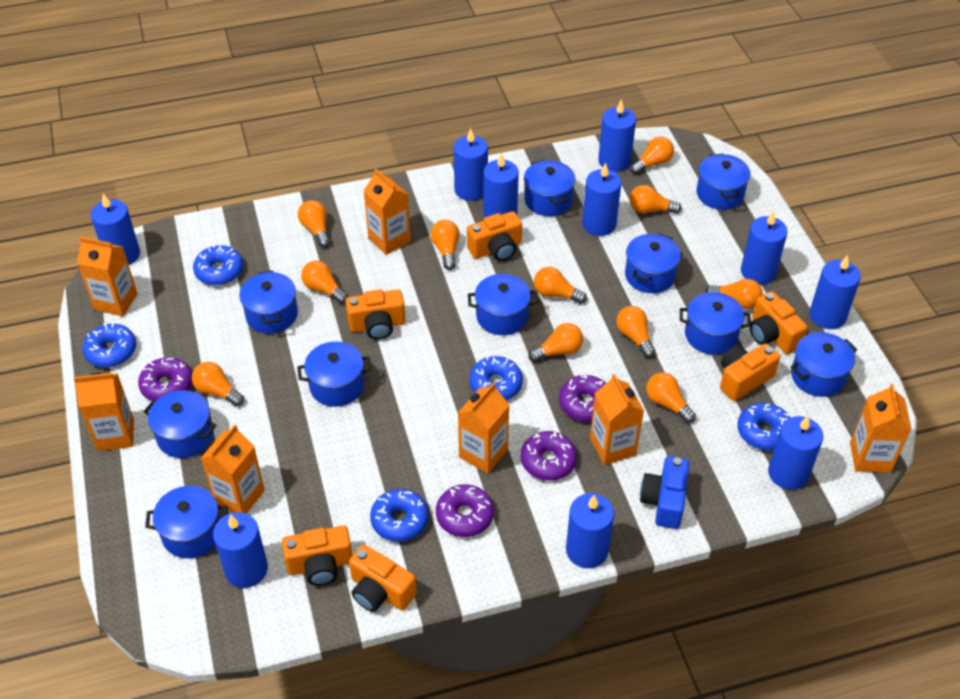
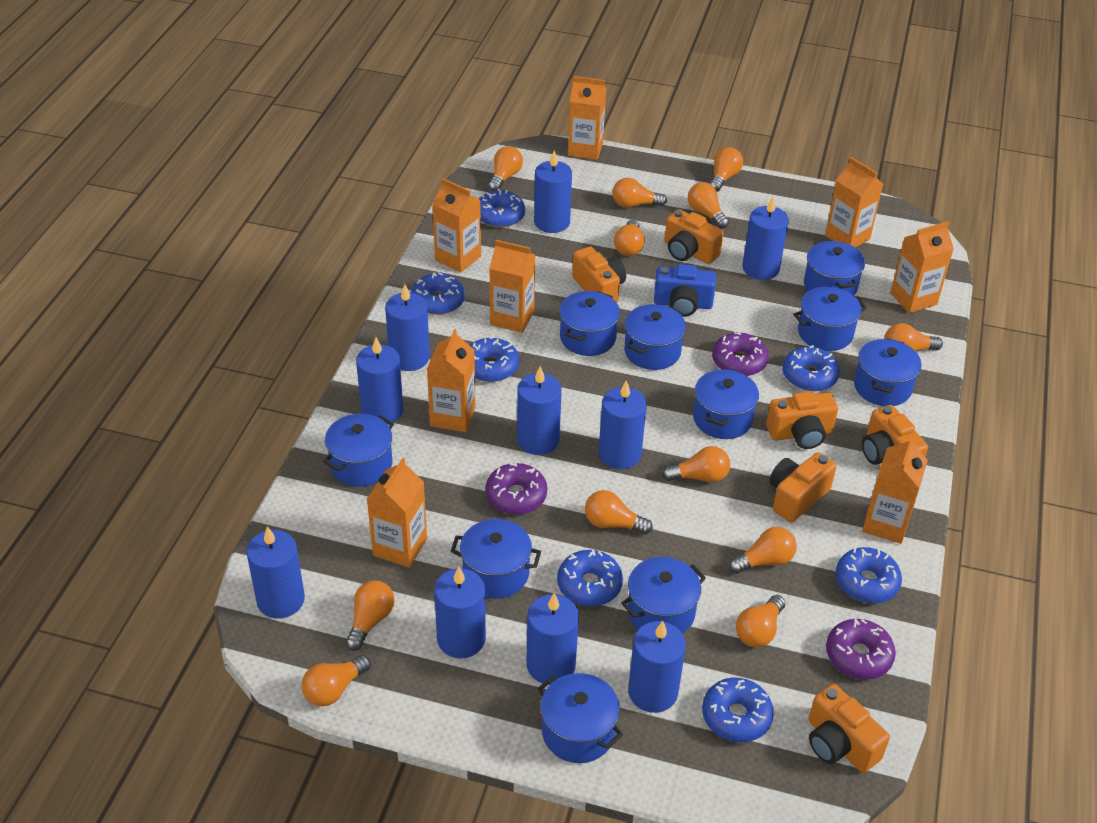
blue donut: 5 -> 7
orange carton: 7 -> 8
orange light bulb: 11 -> 12
purple donut: 4 -> 3

